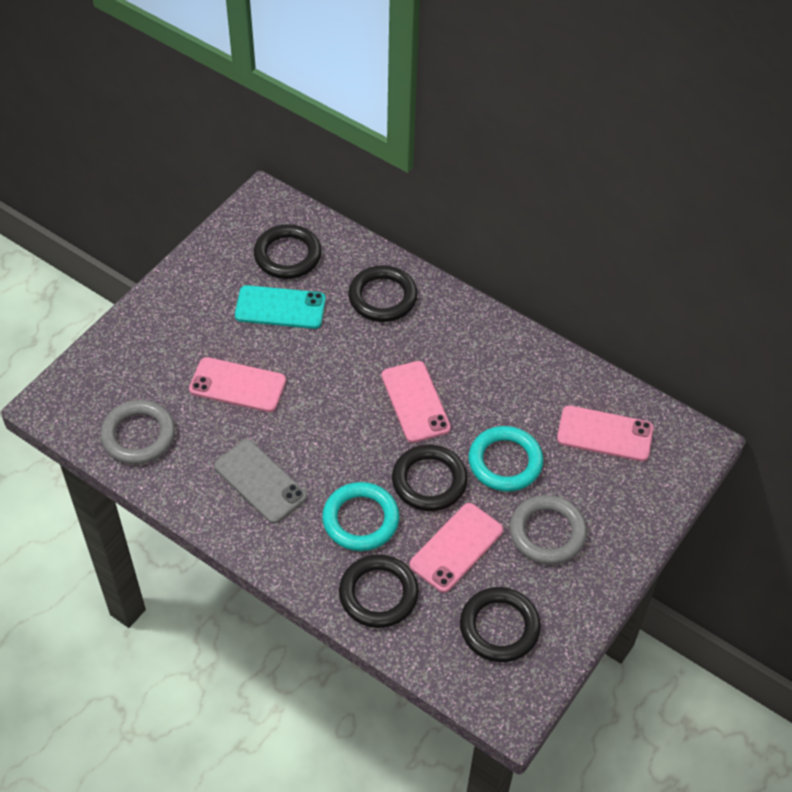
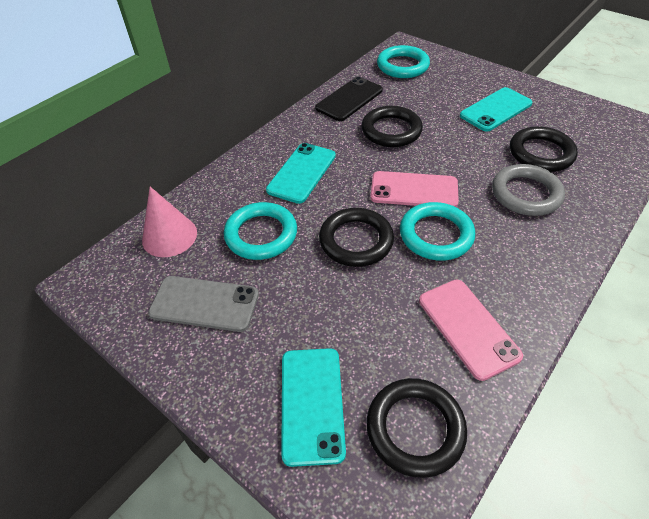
black phone: 0 -> 1
black ring: 5 -> 4
grey ring: 2 -> 1
pink cone: 0 -> 1
pink phone: 4 -> 2
turquoise phone: 1 -> 3
turquoise ring: 2 -> 3

